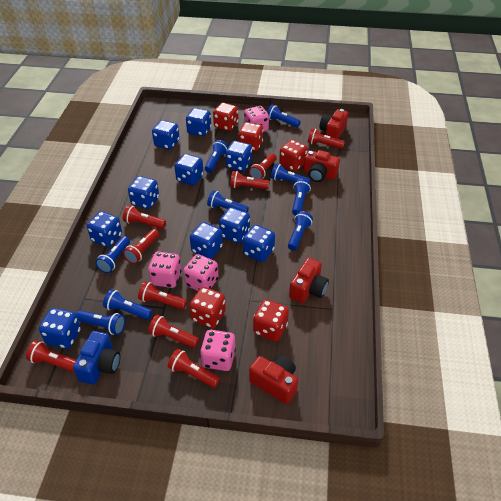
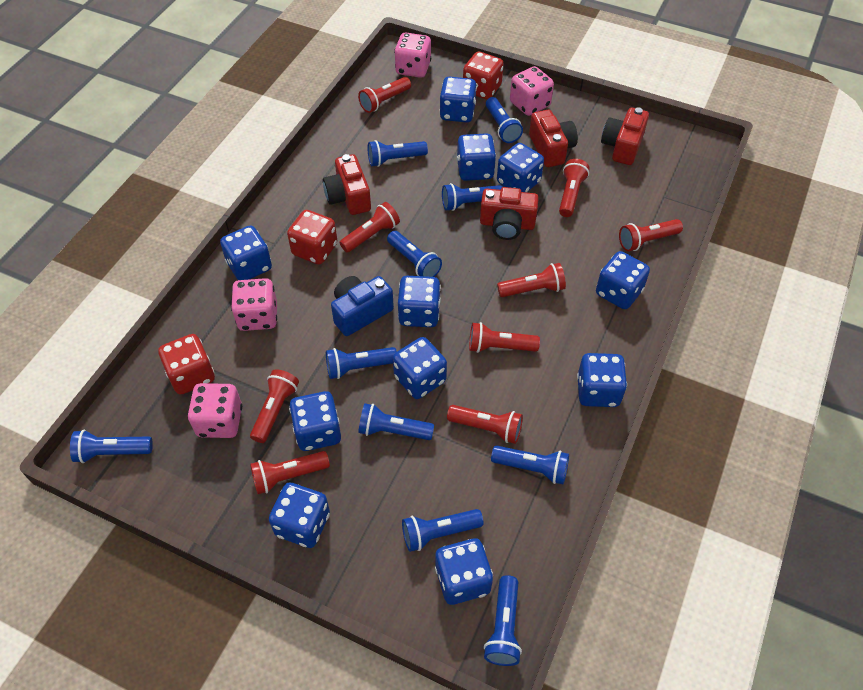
blue dice: 10 -> 11
blue flashlight: 9 -> 10
red dice: 5 -> 3

